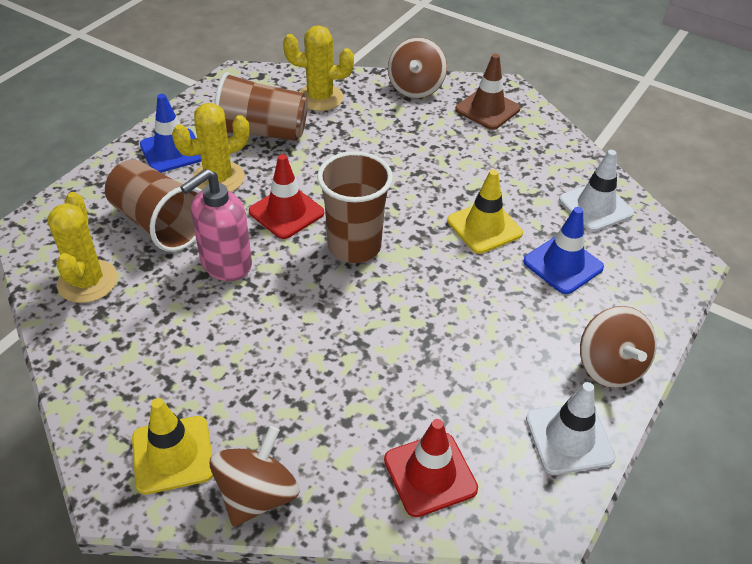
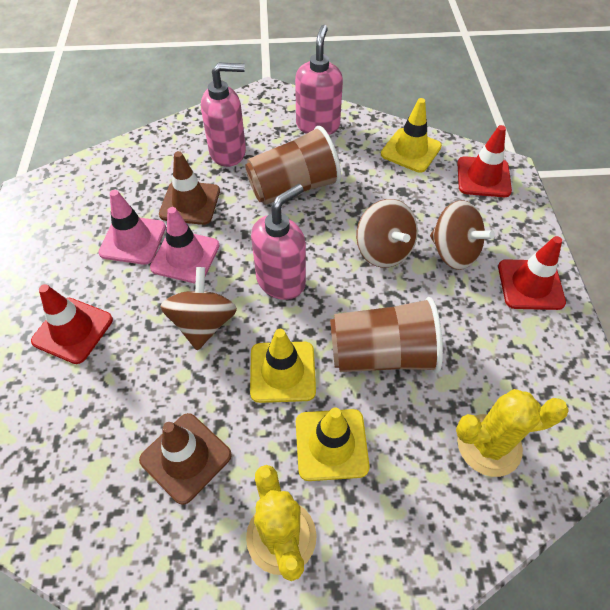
blue traffic cone: 2 -> 0
brown cup: 3 -> 2
brown traffic cone: 1 -> 2
pink soap dispenser: 1 -> 3
pink traffic cone: 0 -> 2
red traffic cone: 2 -> 3
white traffic cone: 2 -> 0
yellow cactus: 3 -> 2
yellow traffic cone: 2 -> 3

